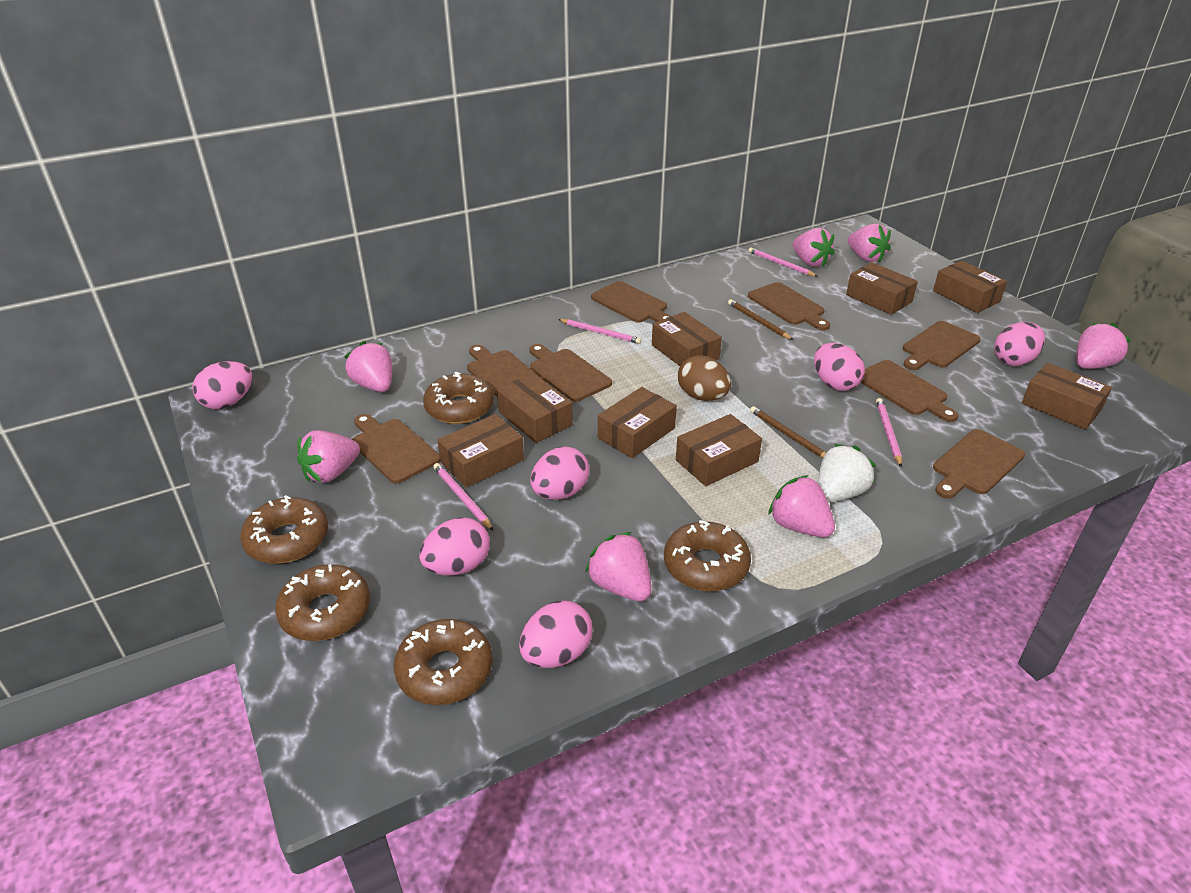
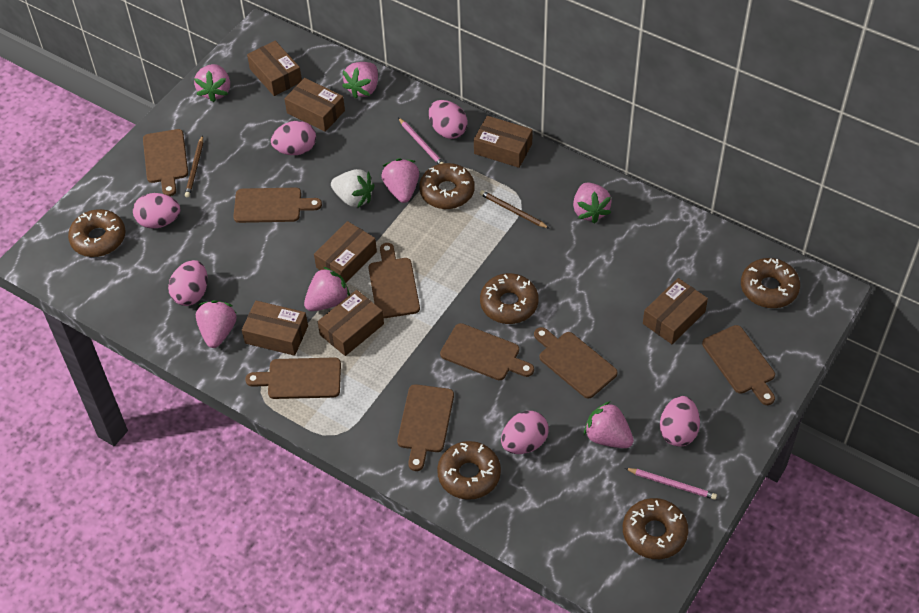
brown box: 8 -> 7
brown donut: 5 -> 6
brown egg: 1 -> 0
pink pencil: 4 -> 2

